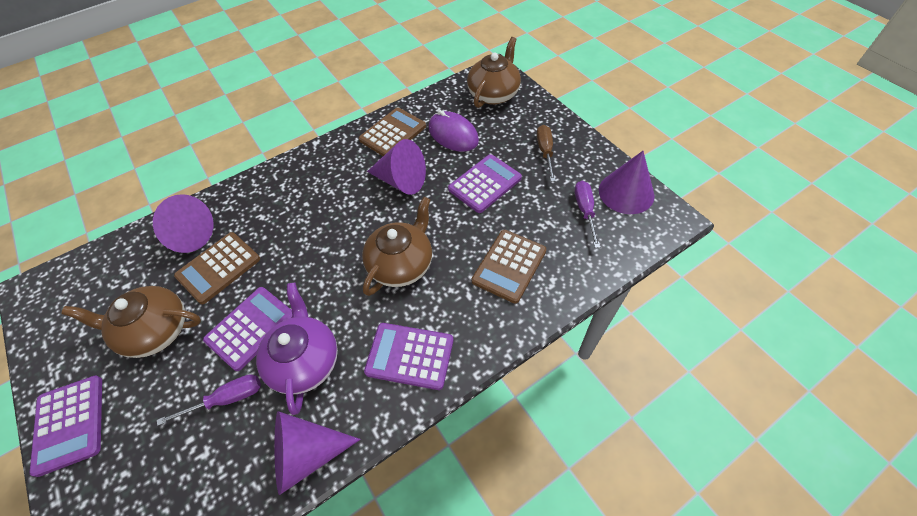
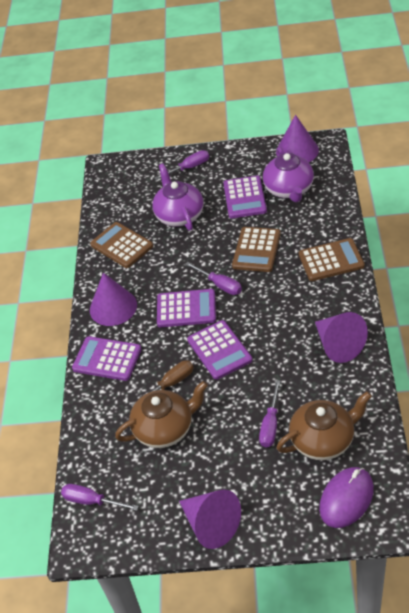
brown teapot: 3 -> 2
purple screwdriver: 2 -> 4
purple teapot: 1 -> 2

